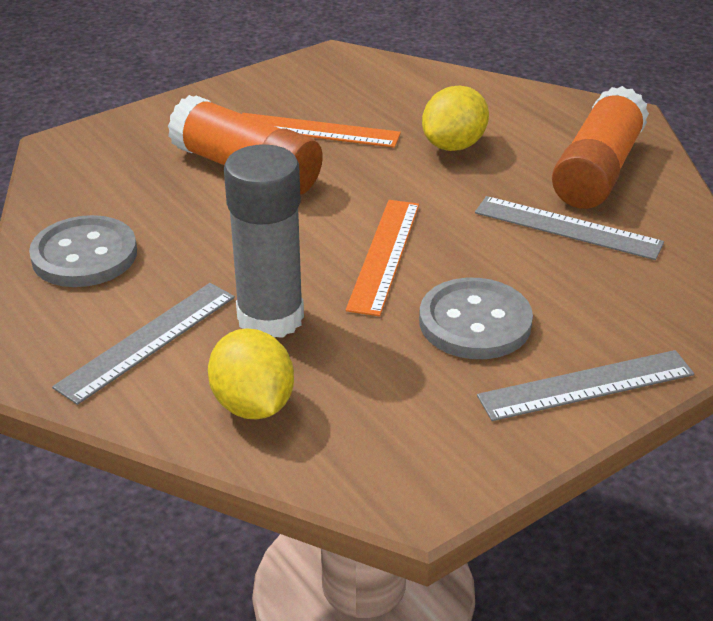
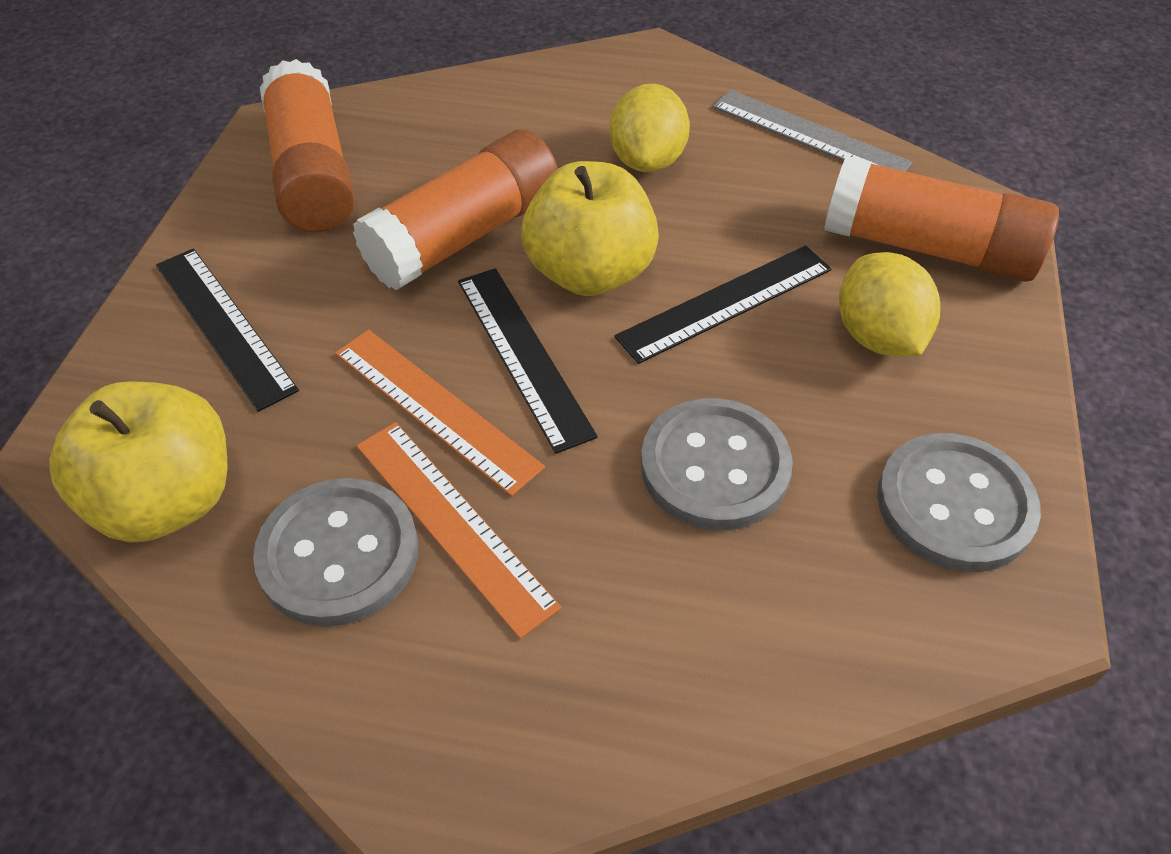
black ruler: 0 -> 3
grey button: 2 -> 3
grey glue stick: 1 -> 0
grey ruler: 3 -> 1
orange glue stick: 2 -> 3
yellow apple: 0 -> 2

